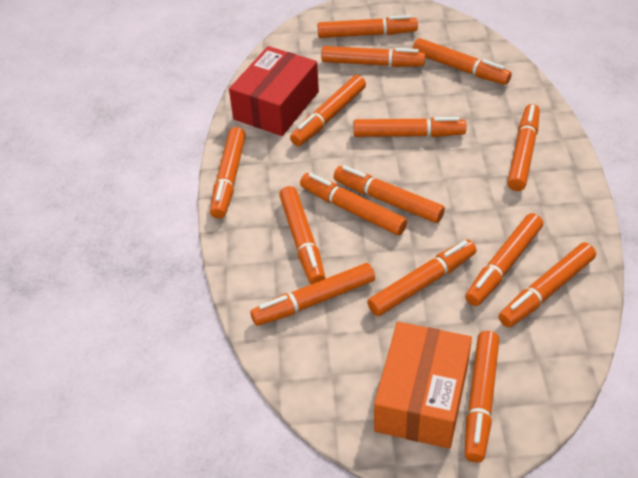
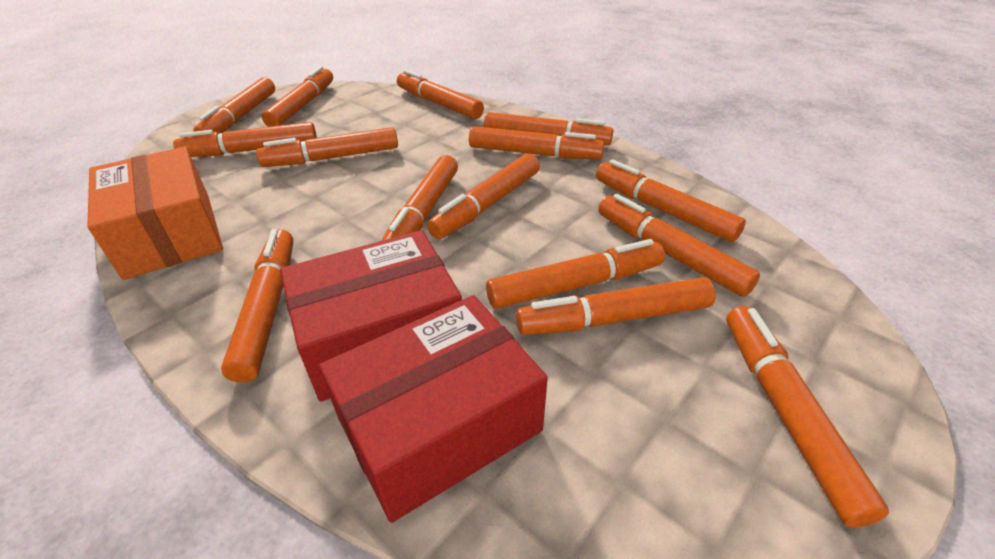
red box: 1 -> 2

